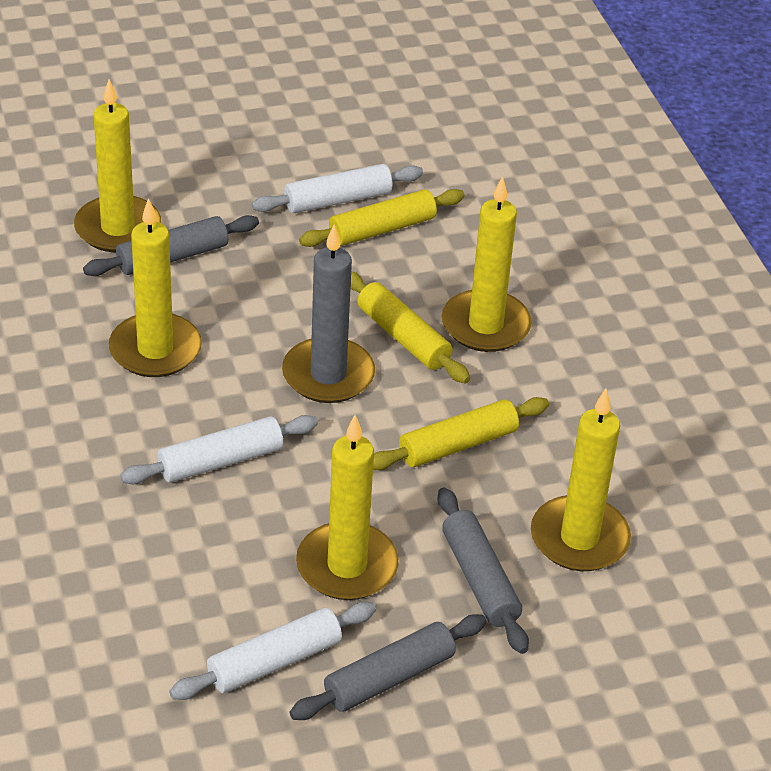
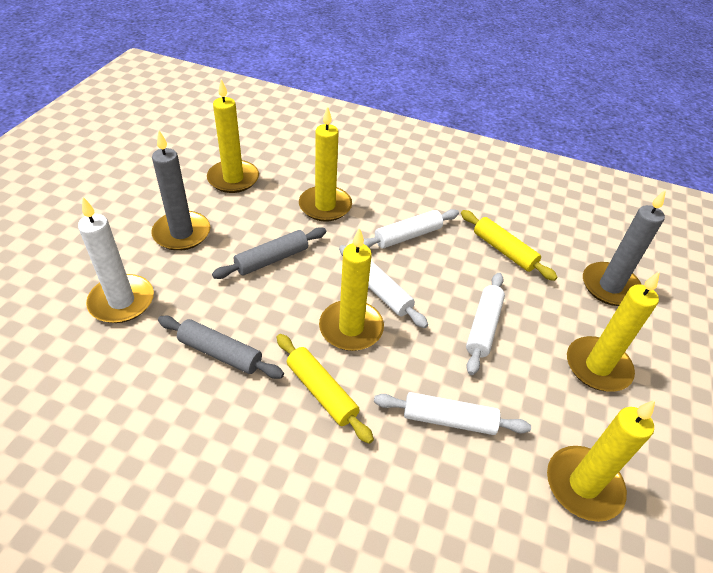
grey candle: 1 -> 2
grey rolling pin: 3 -> 2
white candle: 0 -> 1
white rolling pin: 3 -> 4
yellow rolling pin: 3 -> 2

